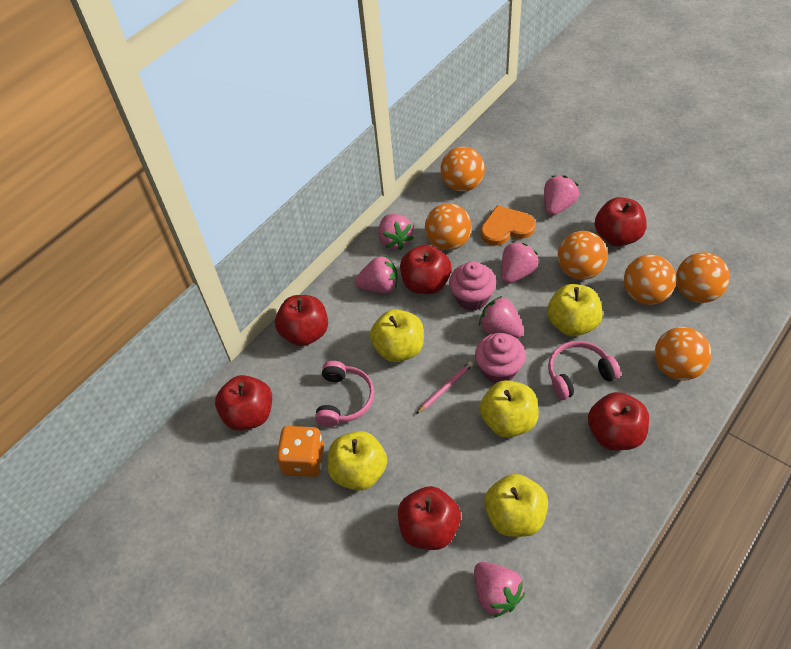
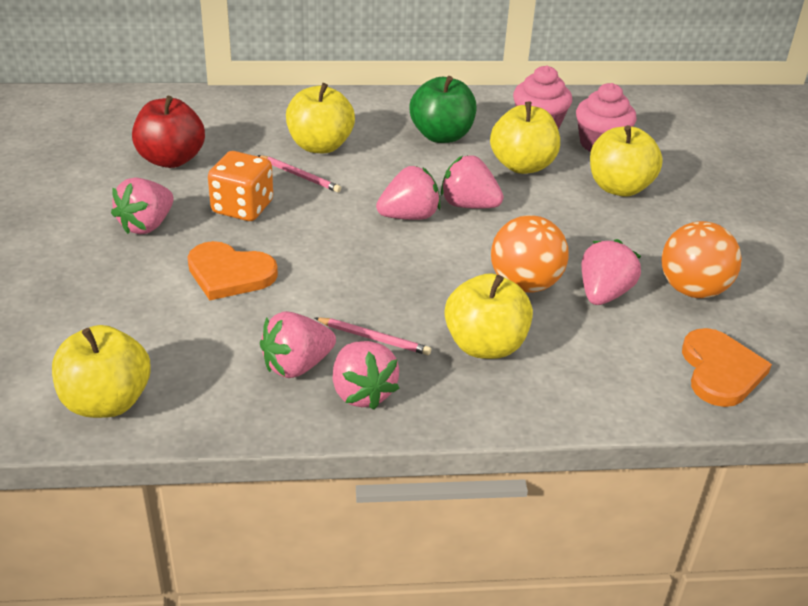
green apple: 0 -> 1
orange ball: 6 -> 2
orange heart: 1 -> 2
pink headphones: 2 -> 0
pink pencil: 1 -> 2
red apple: 6 -> 1

